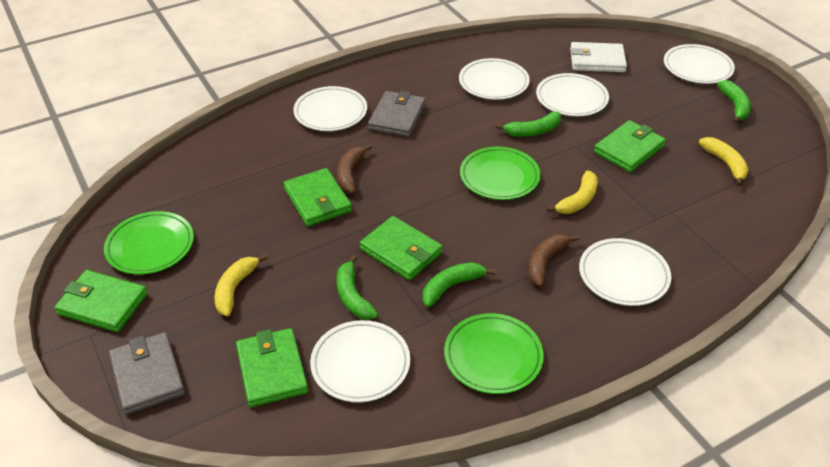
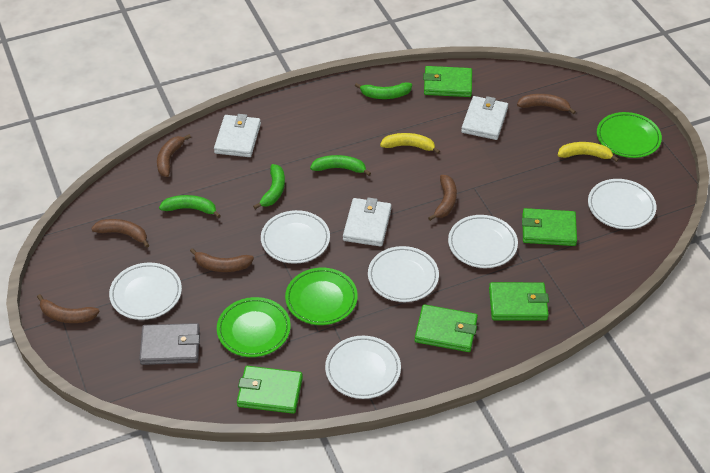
brown banana: 2 -> 6
grey wallet: 2 -> 1
white wallet: 1 -> 3
yellow banana: 3 -> 2

